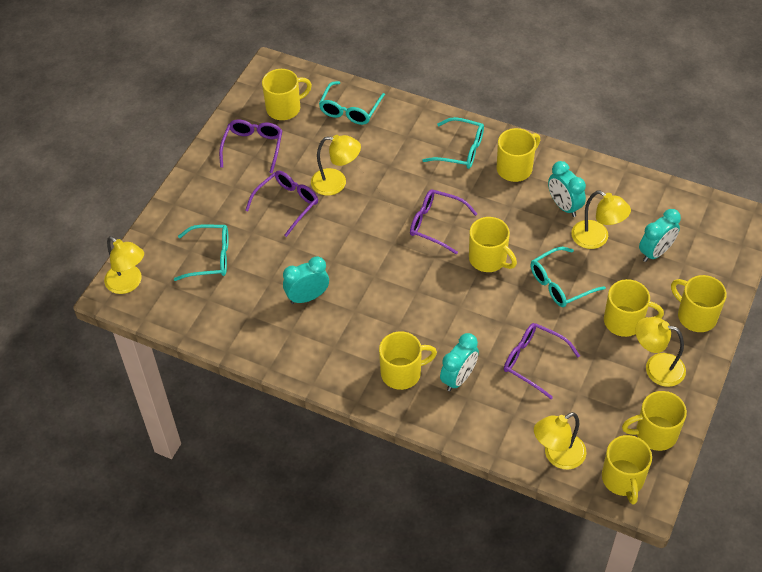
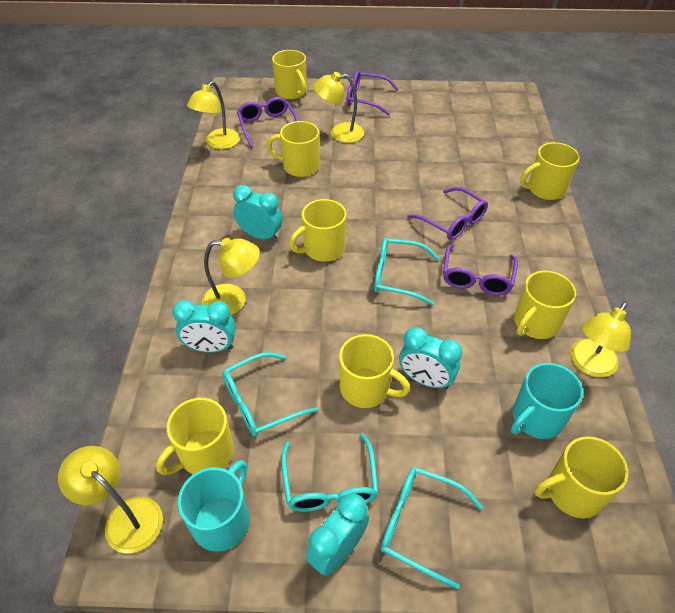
turquoise mug: 0 -> 2

